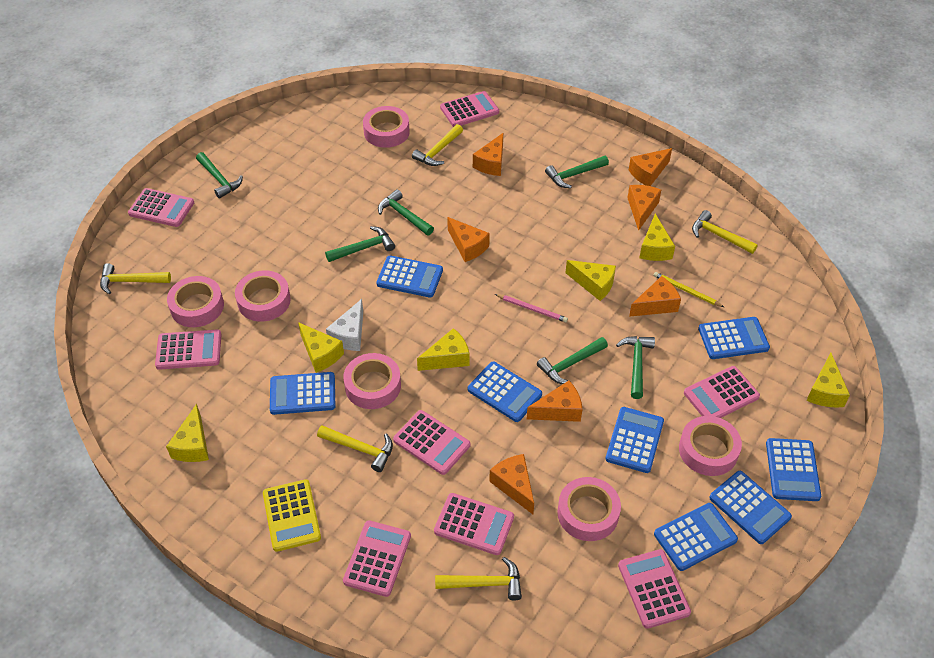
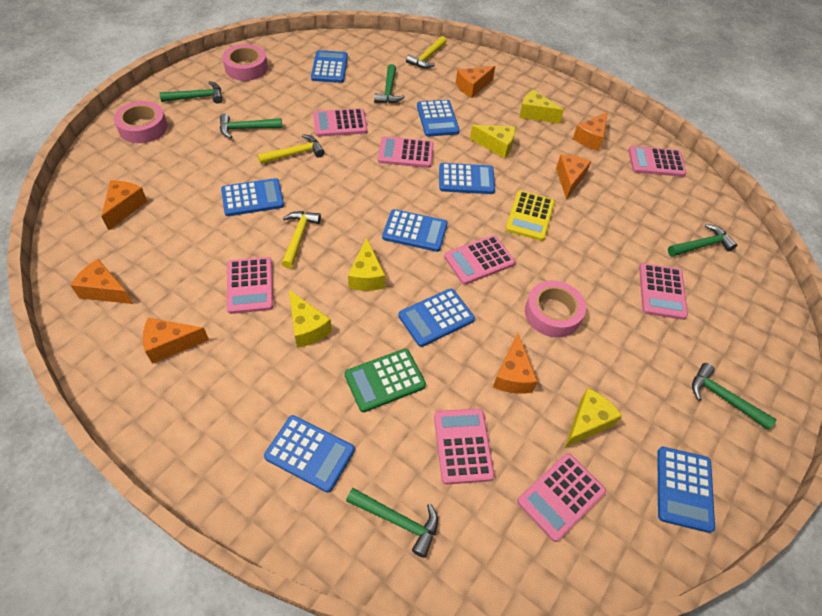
green calculator: 0 -> 1
pink pencil: 1 -> 0
pink tape: 6 -> 3
white cheese: 1 -> 0
yellow cheese: 6 -> 5
yellow hammer: 5 -> 3
yellow pencil: 1 -> 0

